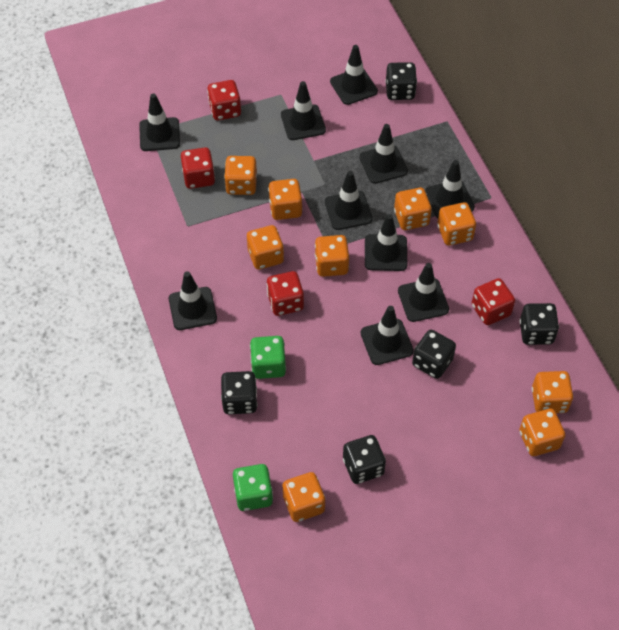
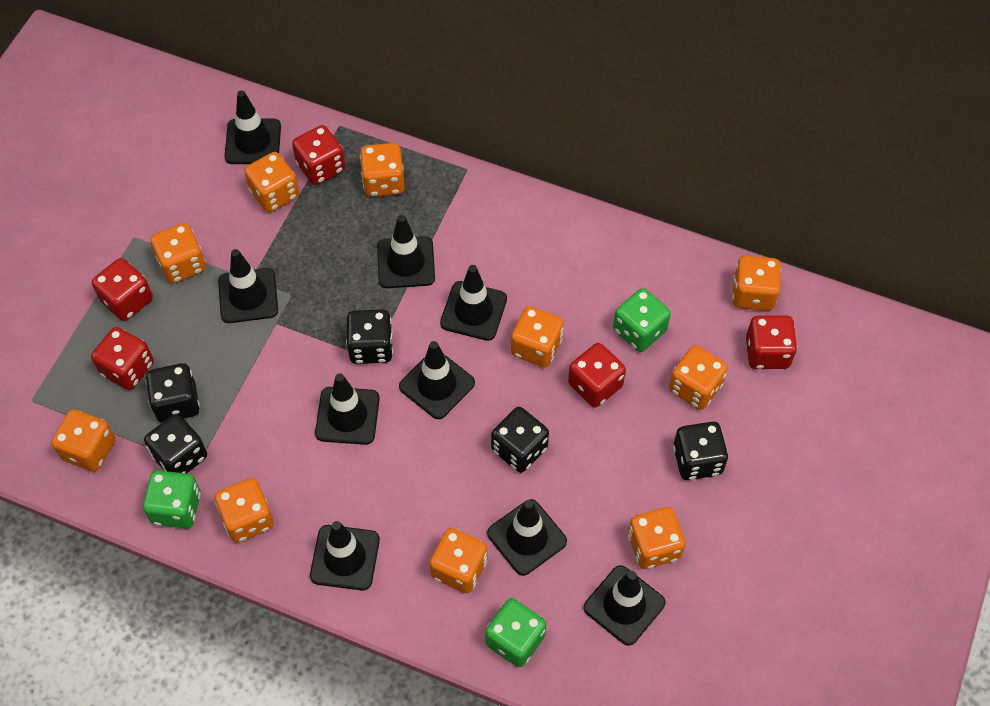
black traffic cone: 10 -> 9
green dice: 2 -> 3
orange dice: 9 -> 10
red dice: 4 -> 5

